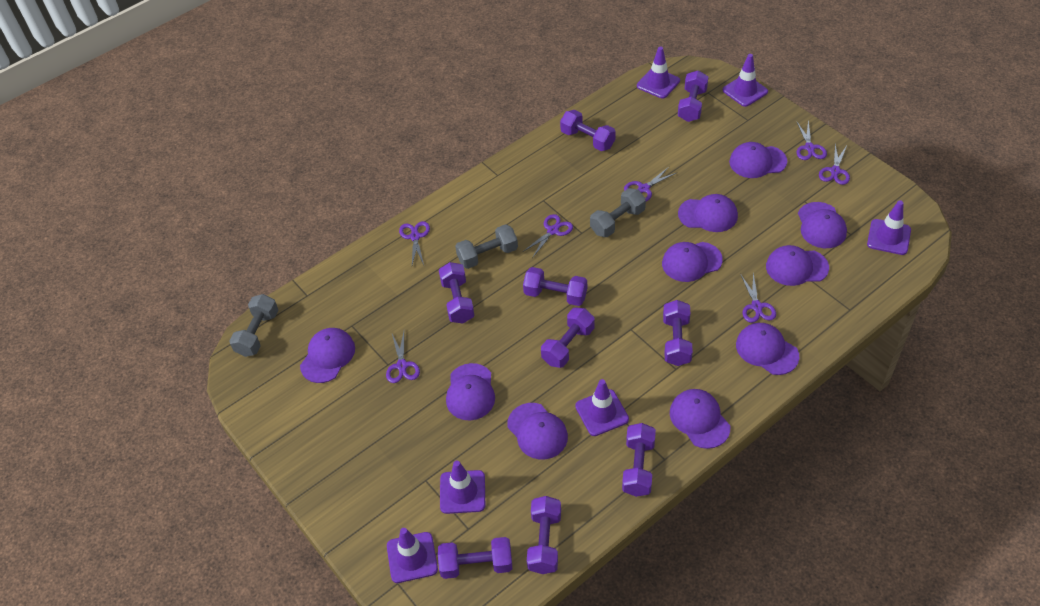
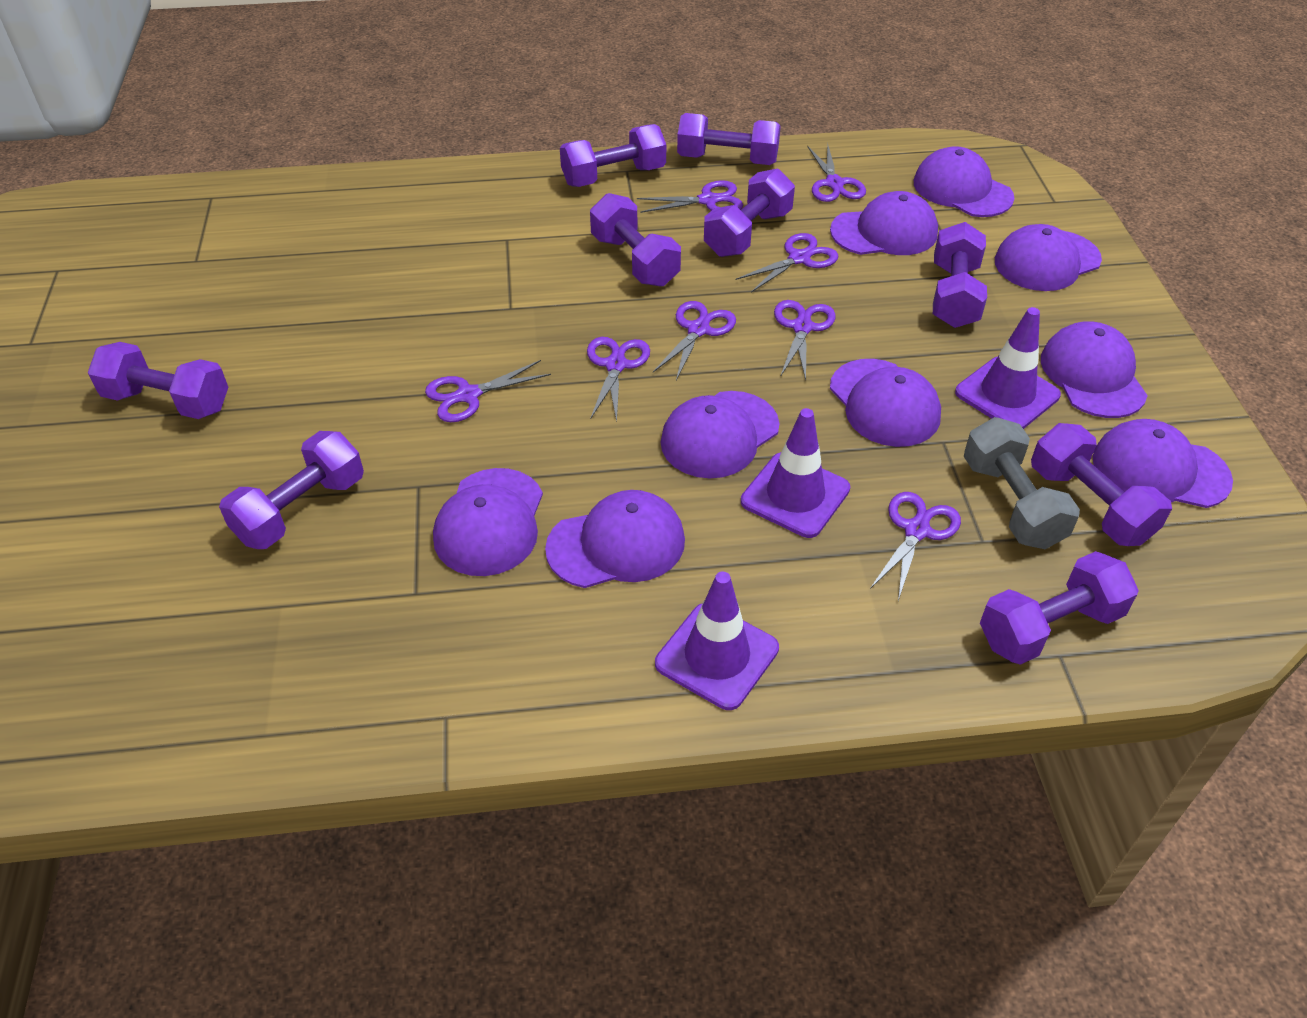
grey dumbbell: 3 -> 1
purple cap: 10 -> 9
purple scissors: 7 -> 8
purple traffic cone: 6 -> 3

